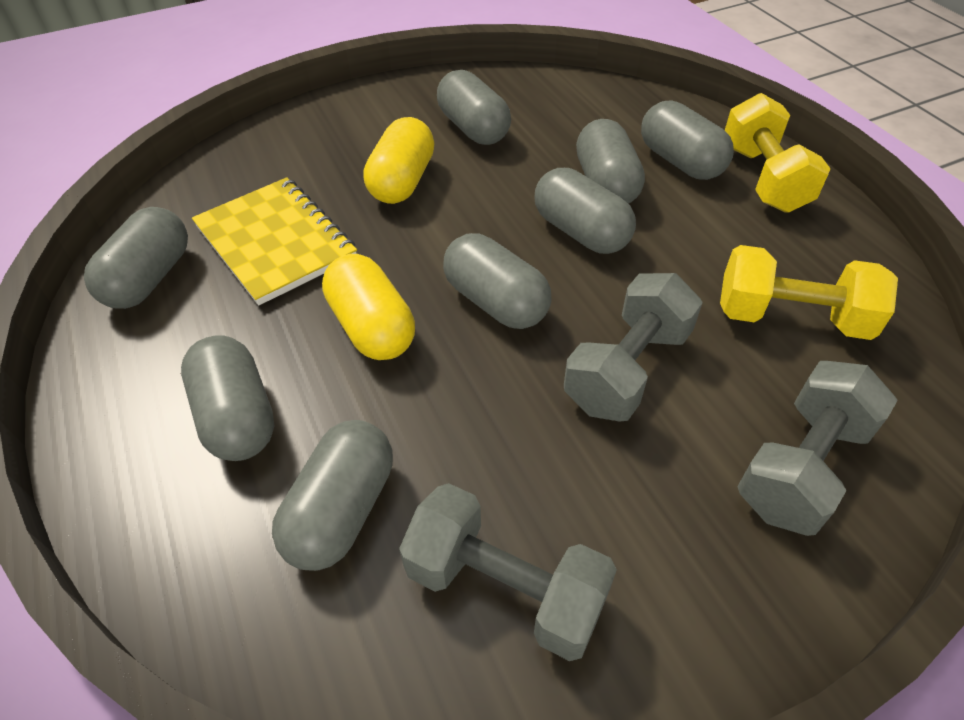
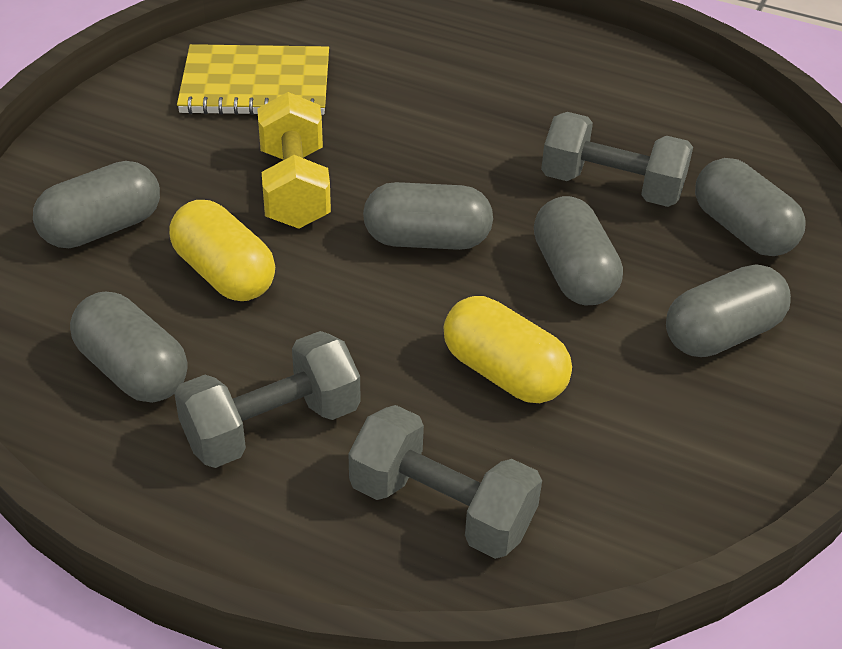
grey capsule: 8 -> 6
yellow dumbbell: 2 -> 1

